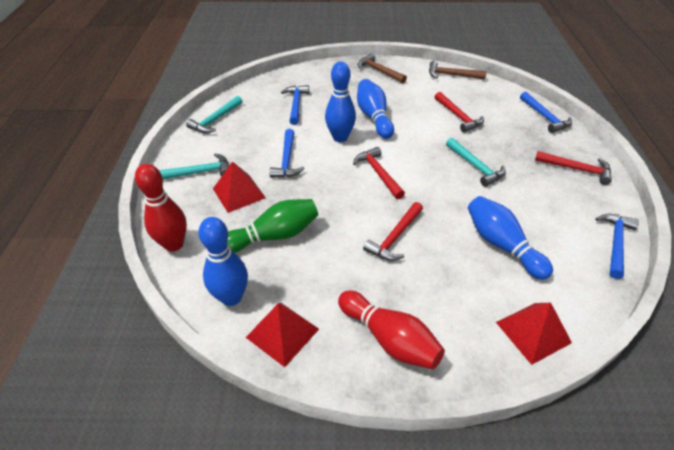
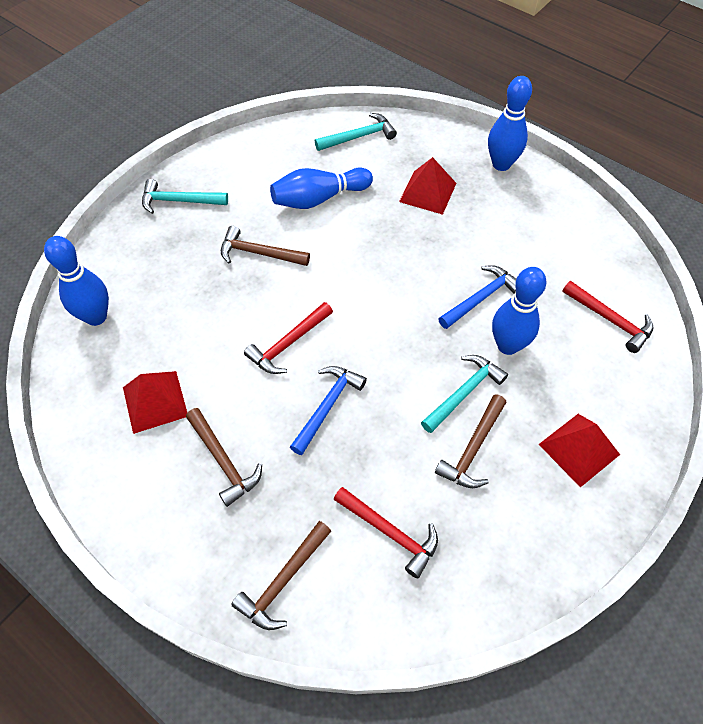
blue hammer: 4 -> 2
brown hammer: 2 -> 4
green bowling pin: 1 -> 0
red bowling pin: 2 -> 0
red hammer: 4 -> 3

